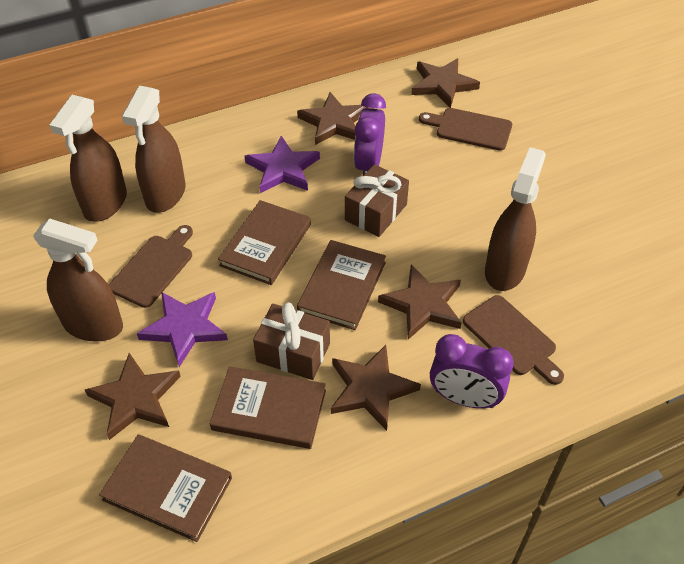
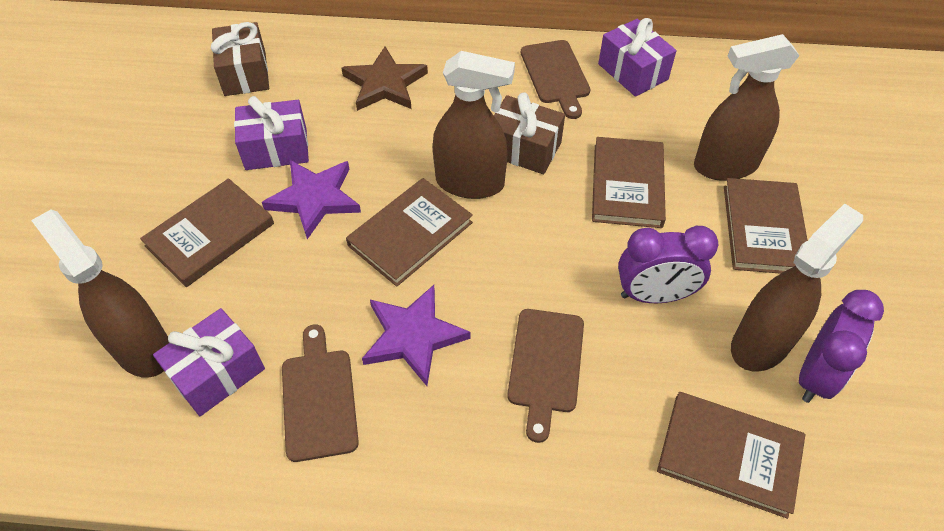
brown book: 4 -> 5
brown star: 5 -> 1
purple gift: 0 -> 3

